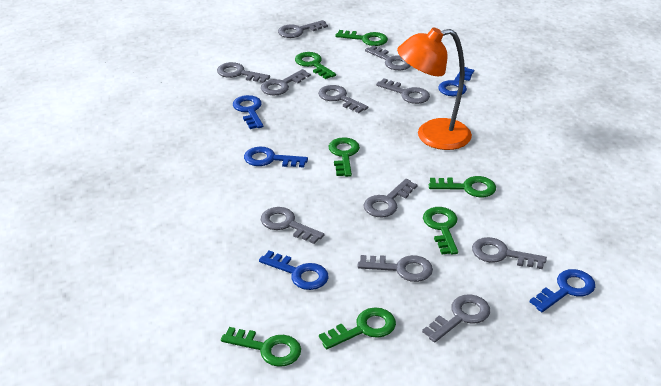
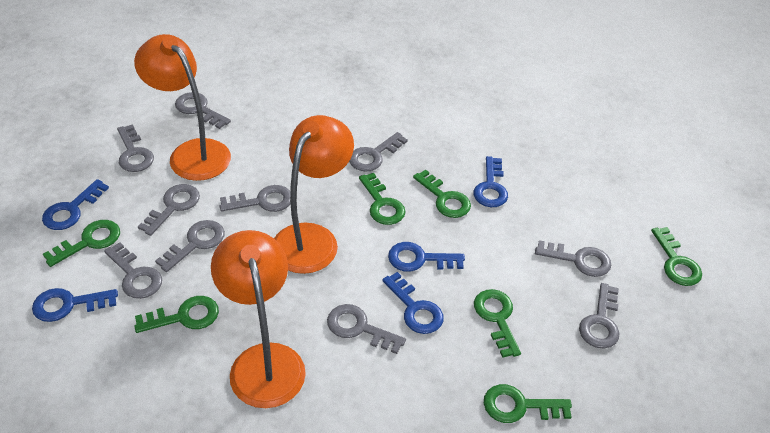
grey key: 11 -> 10
orange lamp: 1 -> 3

